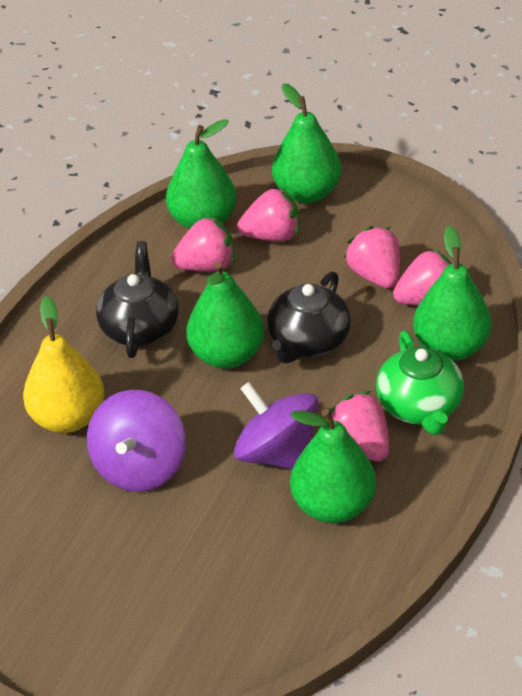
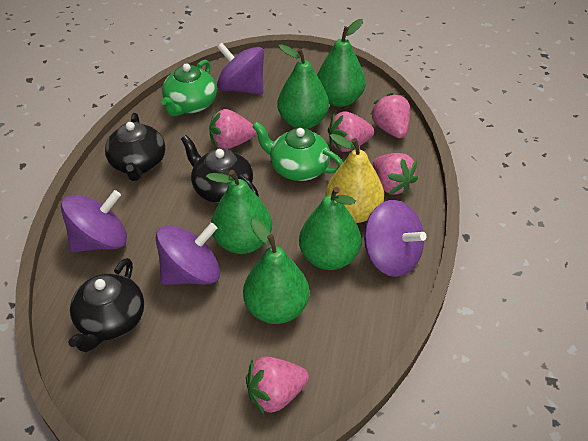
black teapot: 2 -> 3
green teapot: 1 -> 2
purple spinning top: 2 -> 4

